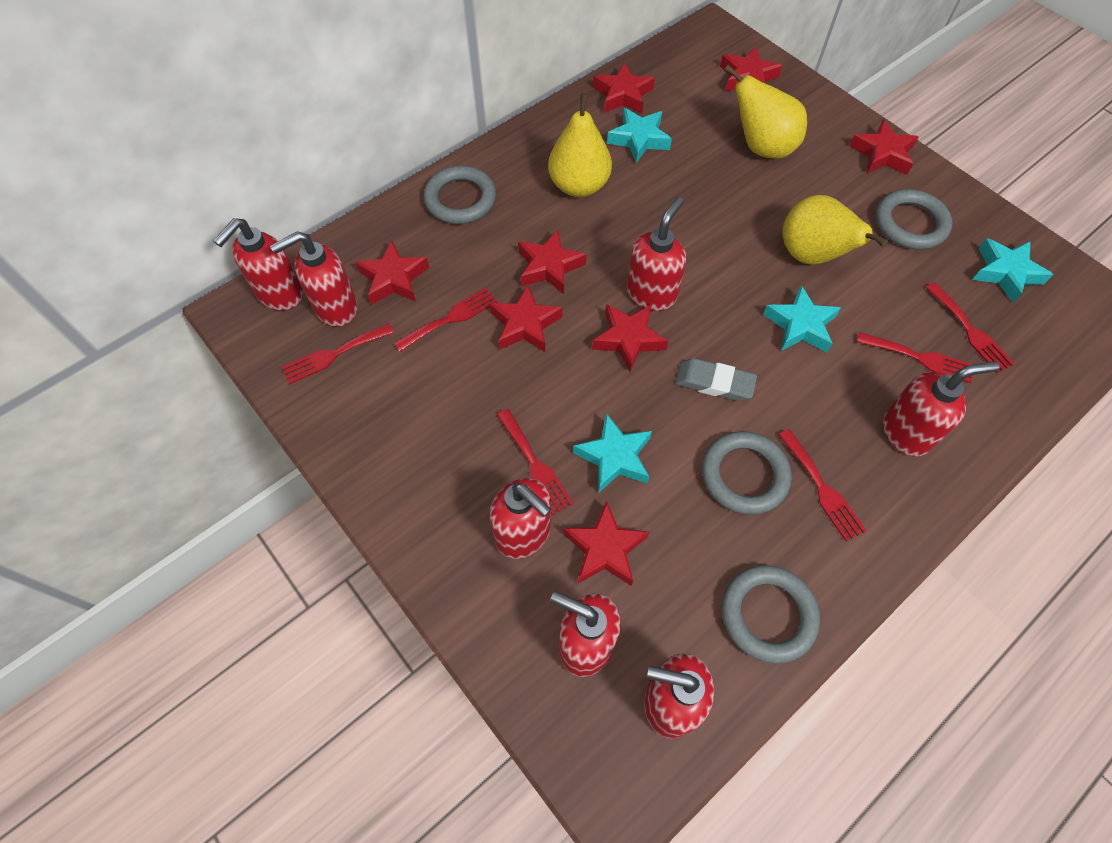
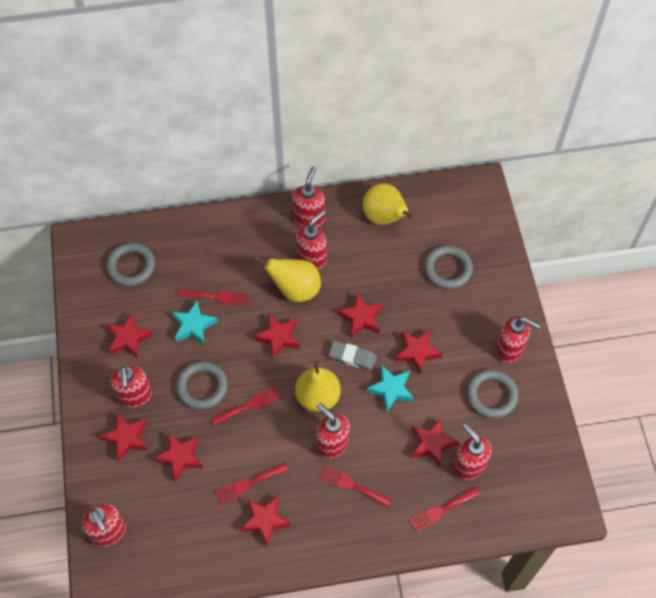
red fork: 6 -> 5
turquoise star: 4 -> 2

